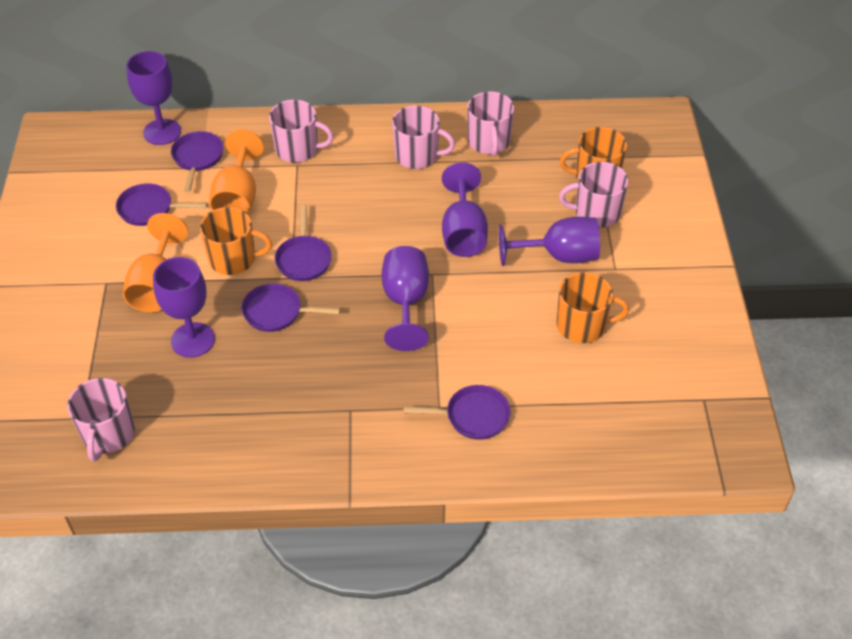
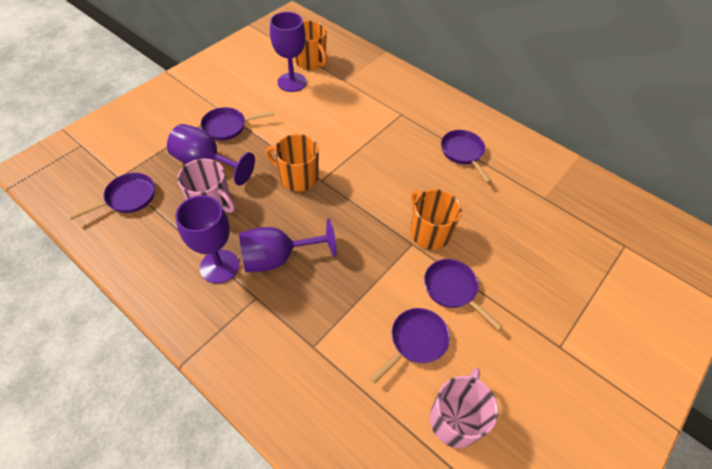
orange goblet: 2 -> 0
pink mug: 5 -> 2
purple goblet: 5 -> 4

